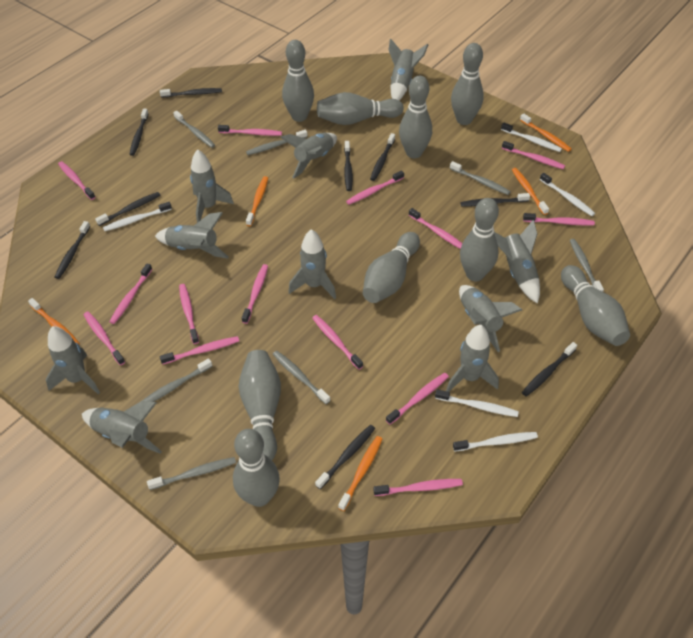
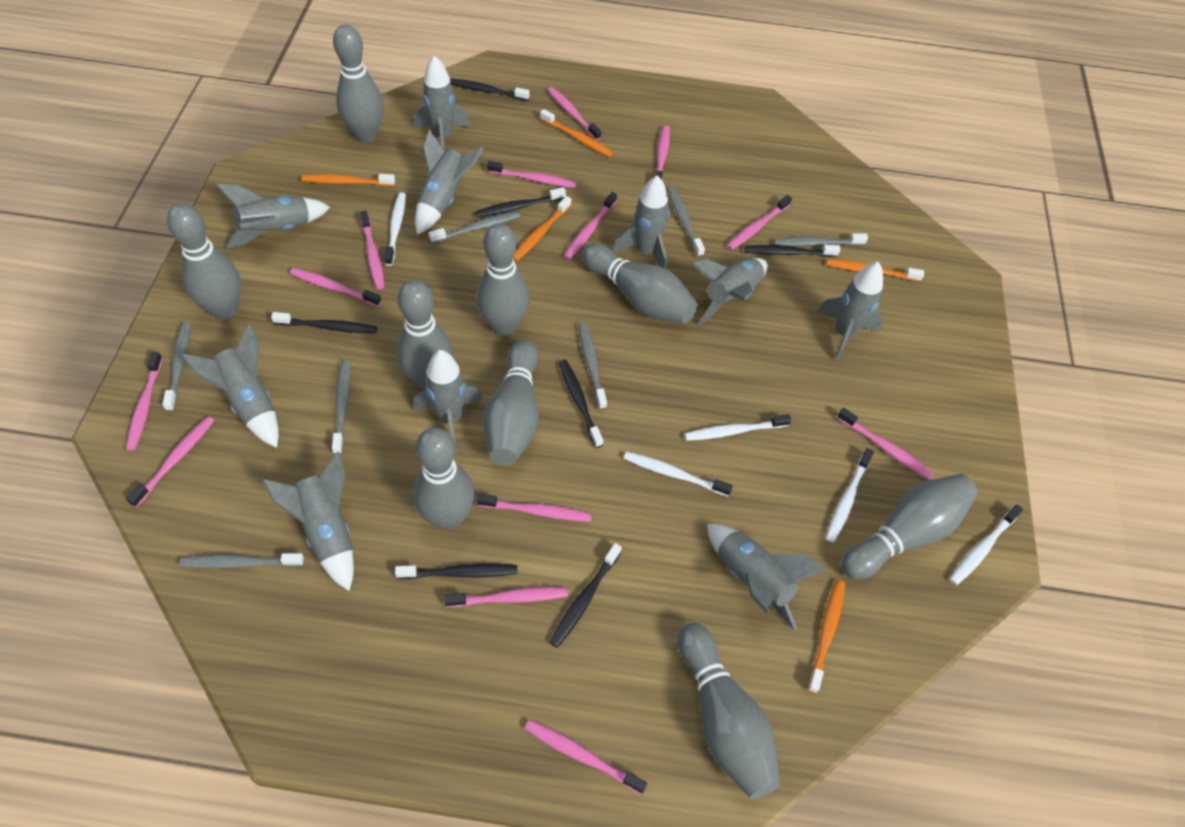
black toothbrush: 9 -> 7
pink toothbrush: 14 -> 13

